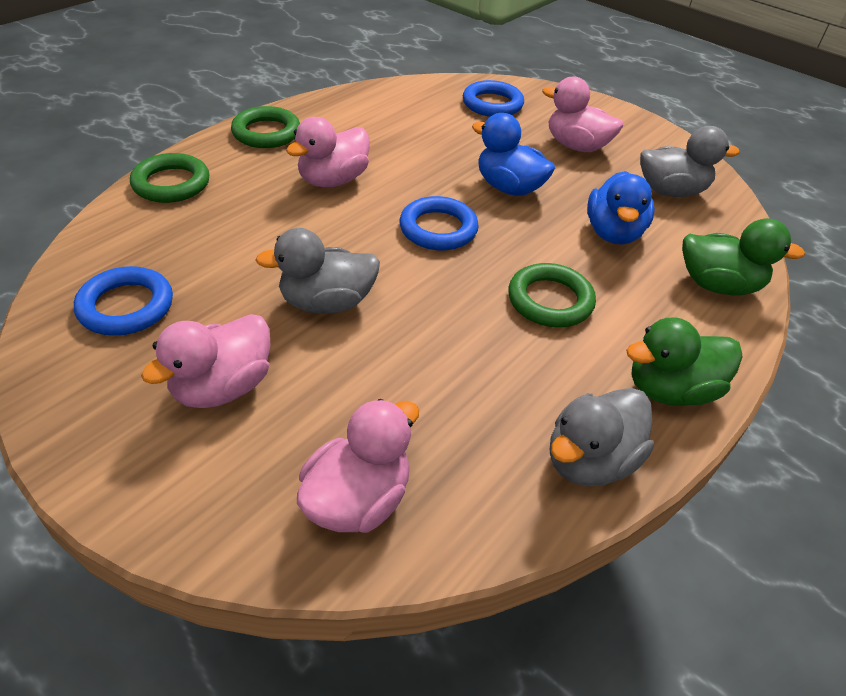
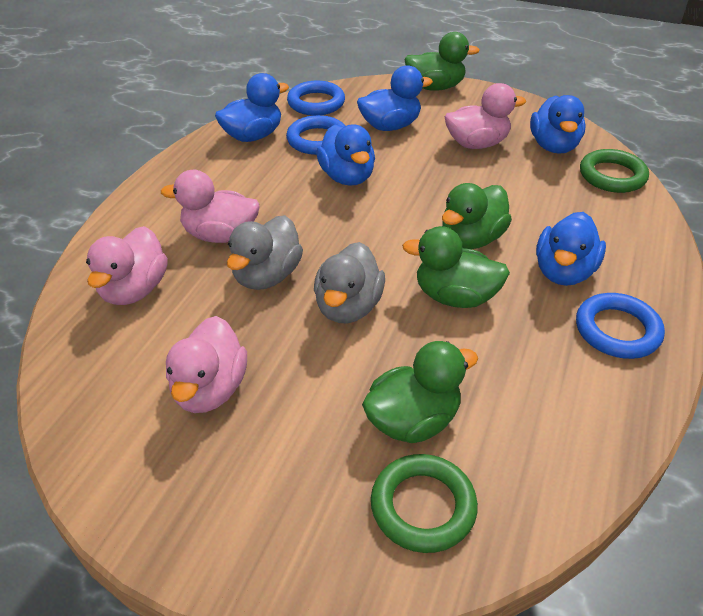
blue duck: 2 -> 5
green duck: 2 -> 4
green ring: 3 -> 2
grey duck: 3 -> 2

